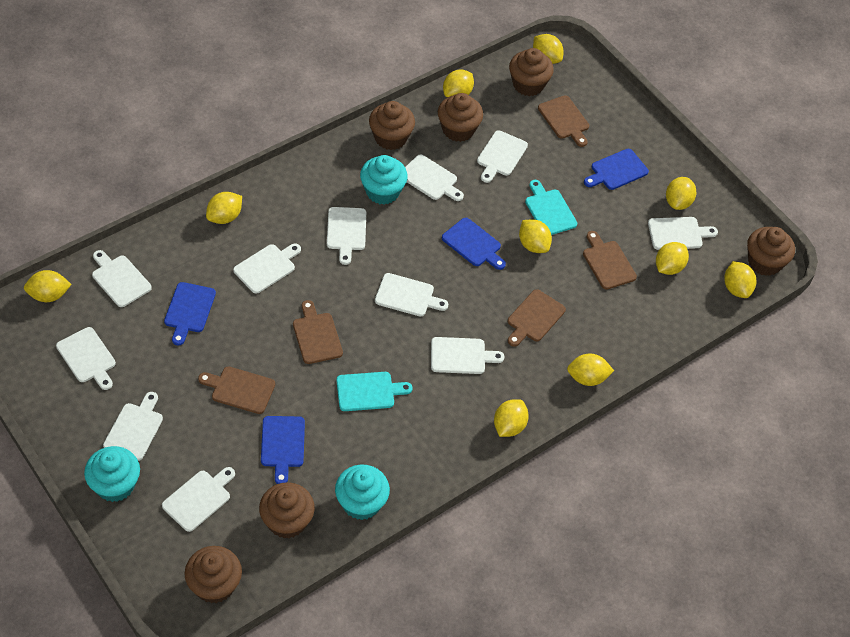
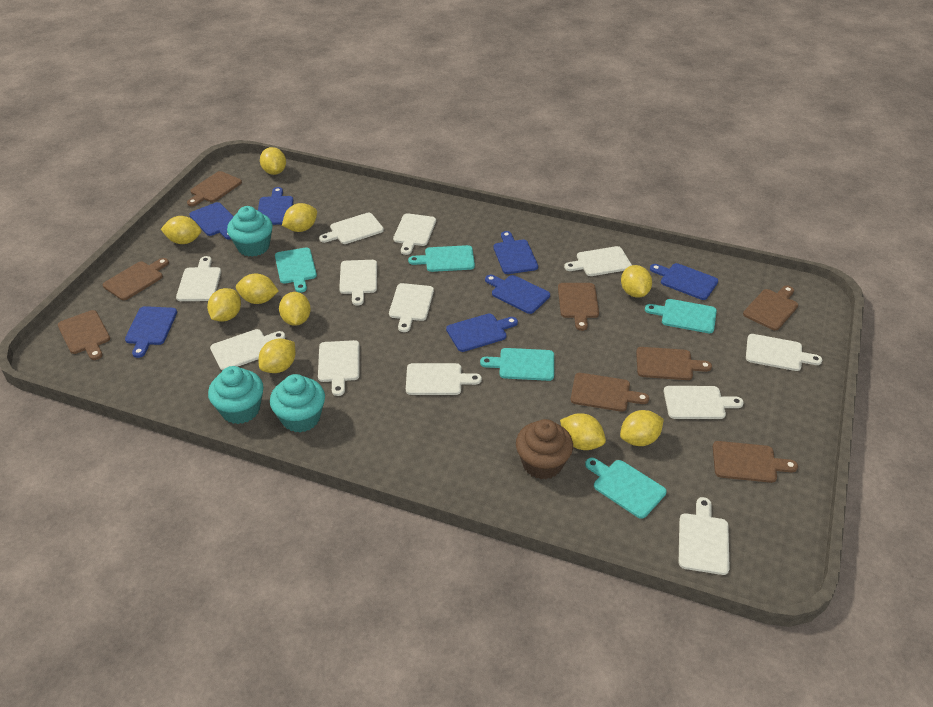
blue cutting board: 4 -> 7
brown cupcake: 6 -> 1
brown cutting board: 5 -> 8
turquoise cutting board: 2 -> 5
white cutting board: 11 -> 12

